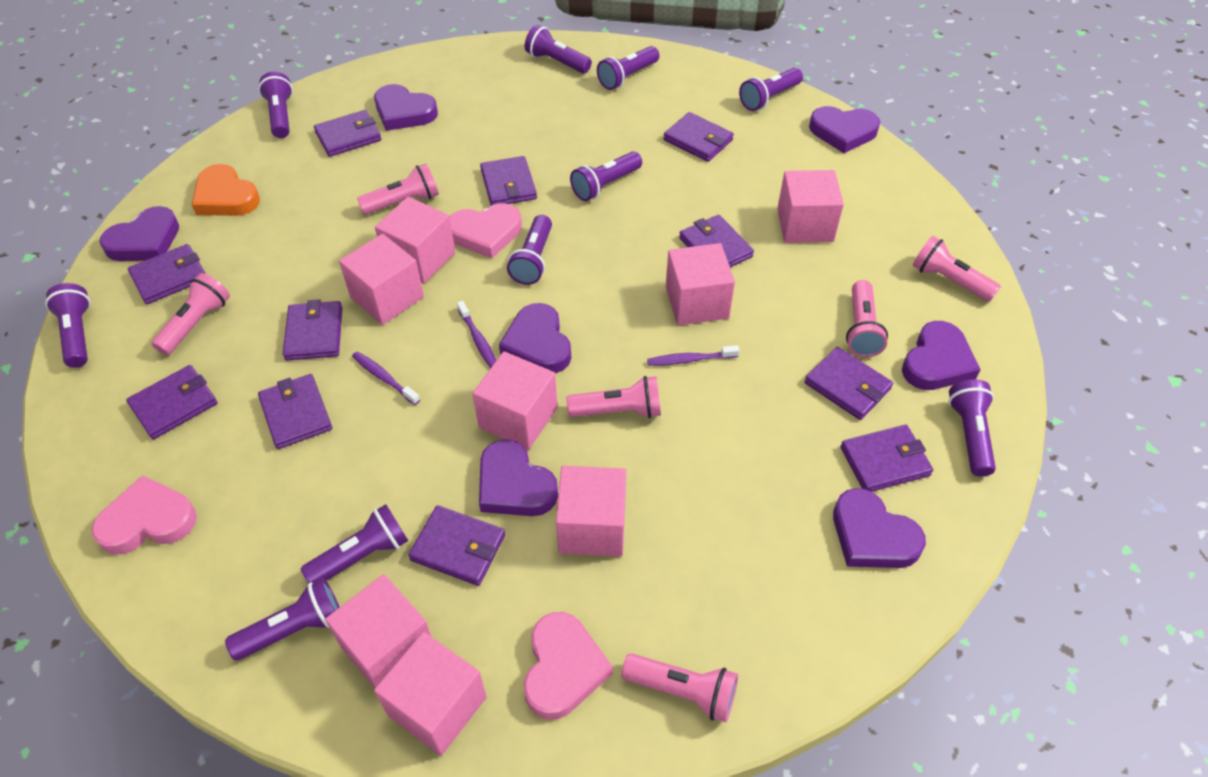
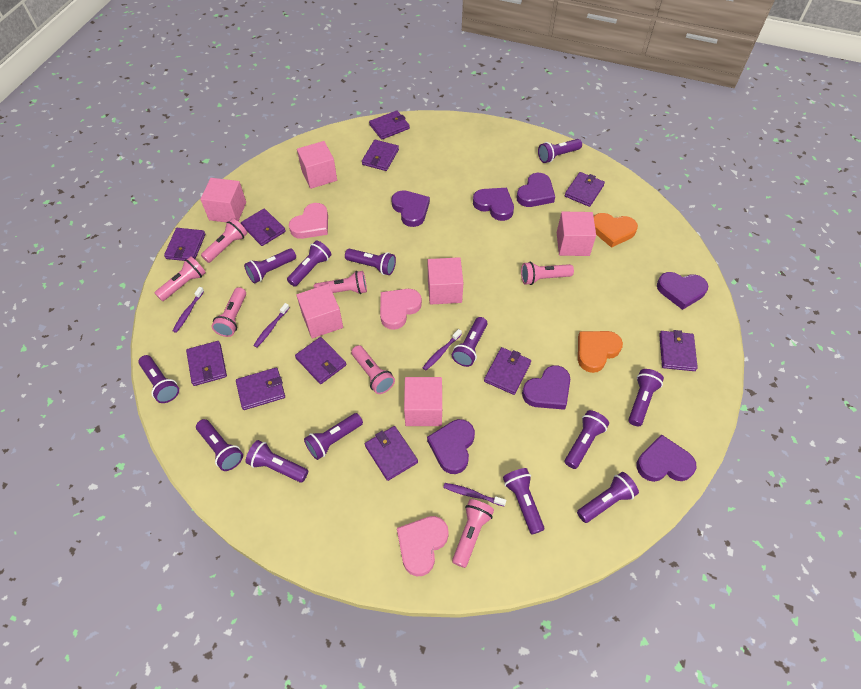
orange heart: 1 -> 2
pink cube: 8 -> 6
pink flashlight: 6 -> 7
purple flashlight: 10 -> 13
purple toothbrush: 3 -> 4

